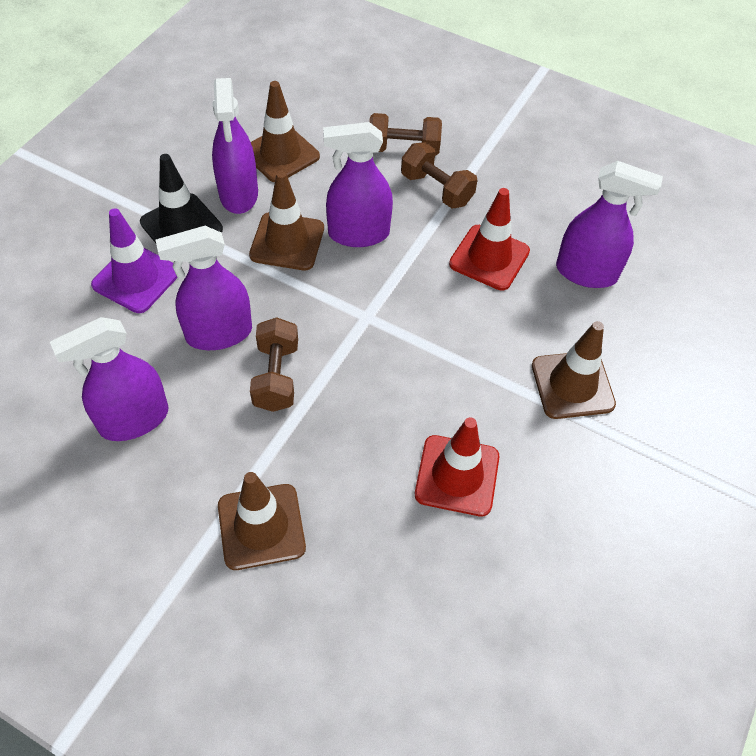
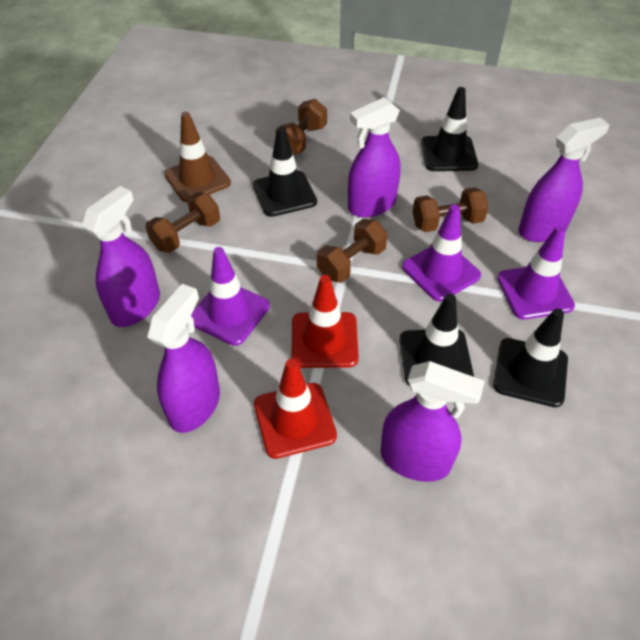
black traffic cone: 1 -> 4
brown dumbbell: 3 -> 4
brown traffic cone: 4 -> 1
purple traffic cone: 1 -> 3

